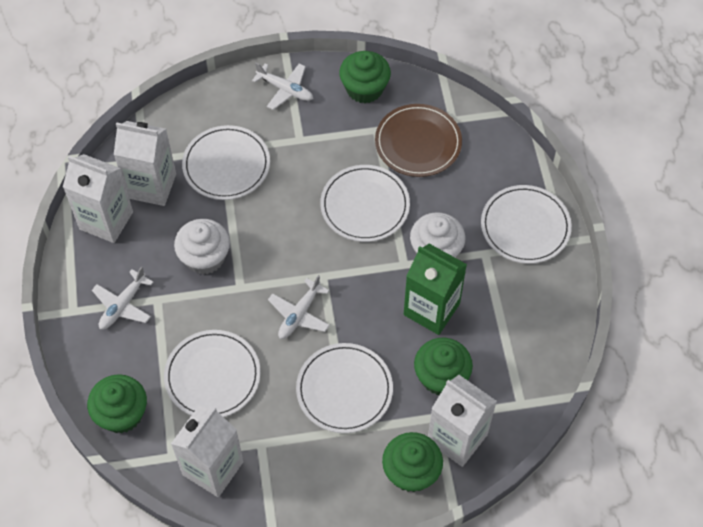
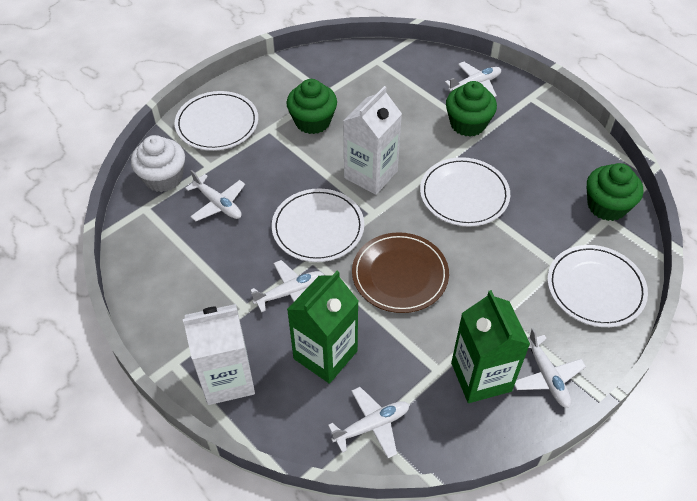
green carton: 1 -> 2
green cupcake: 4 -> 3
white carton: 4 -> 2
white cupcake: 2 -> 1
white plane: 3 -> 5
white plate: 5 -> 4

